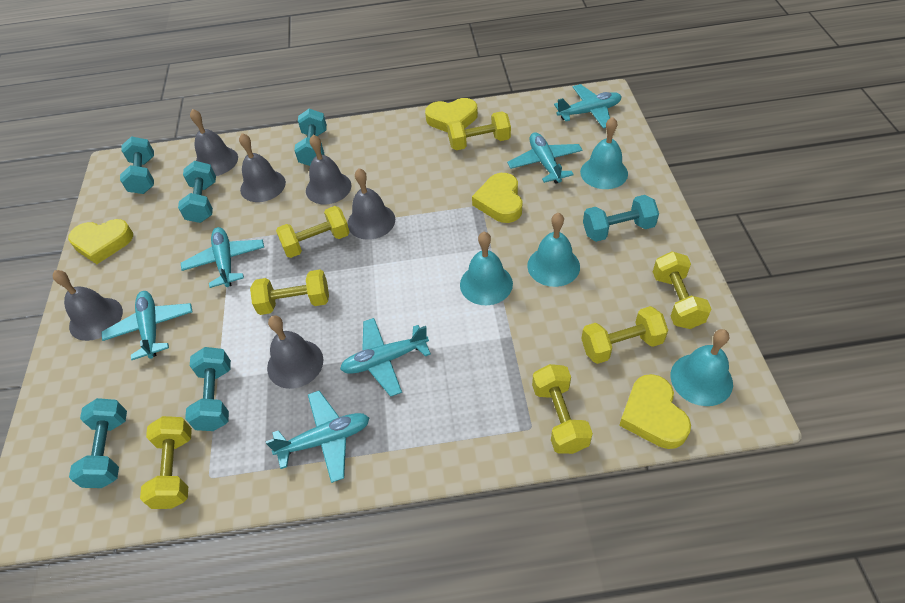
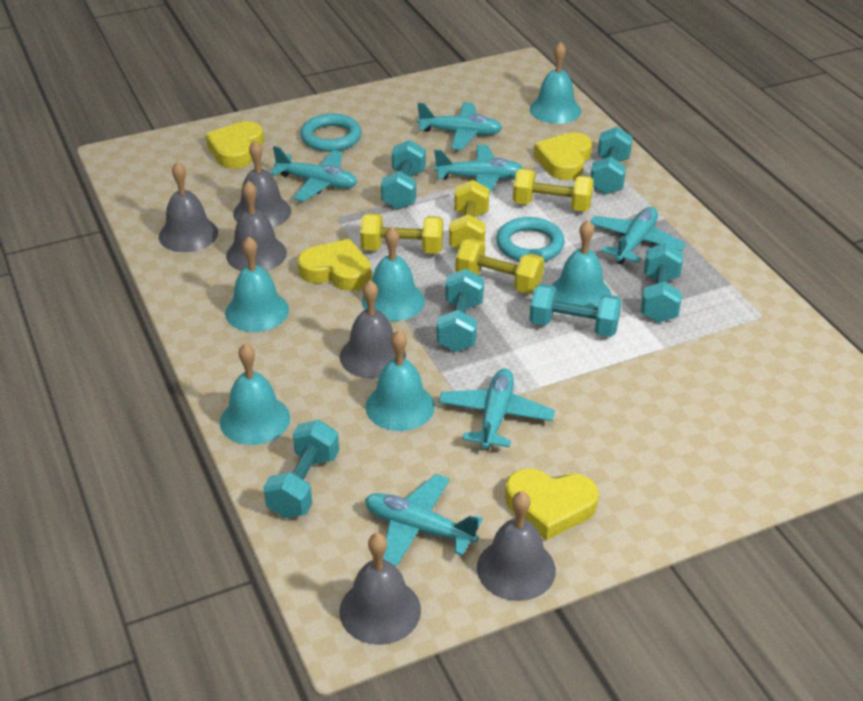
turquoise bell: 4 -> 6
turquoise ring: 0 -> 2
yellow dumbbell: 7 -> 4

